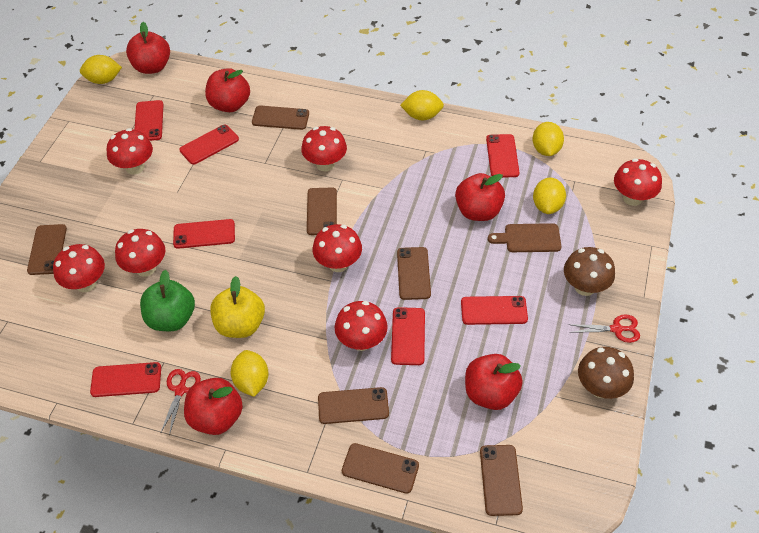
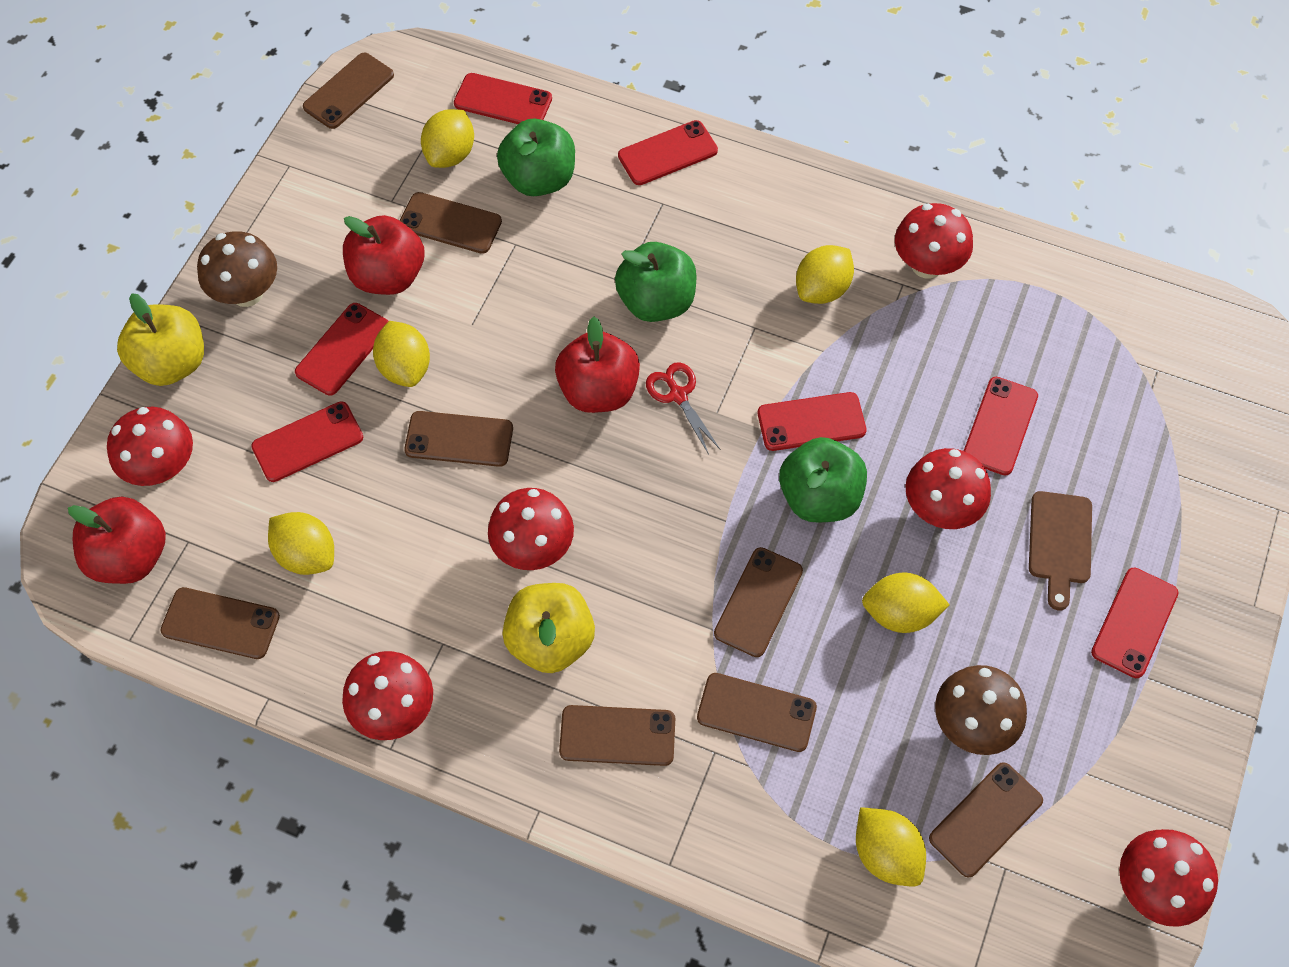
brown phone: 7 -> 8
green apple: 1 -> 3
red apple: 5 -> 3
red mushroom: 7 -> 6
red scissors: 2 -> 1
yellow apple: 1 -> 2
yellow lemon: 5 -> 6

